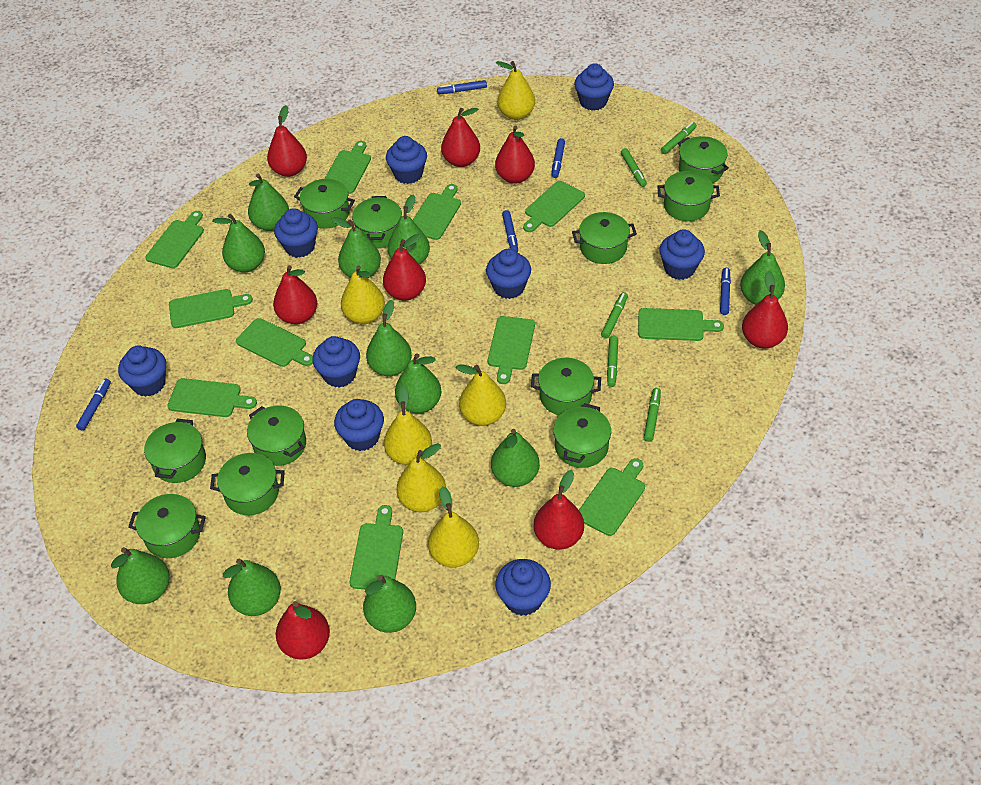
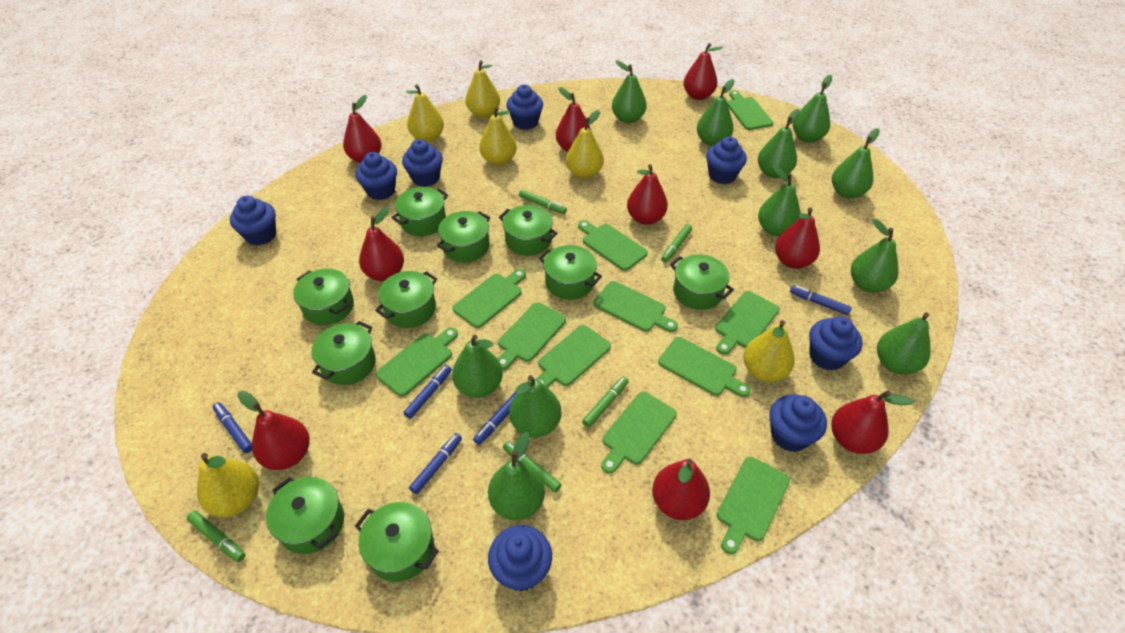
blue cupcake: 9 -> 8
green pot: 11 -> 10
red pear: 8 -> 9

